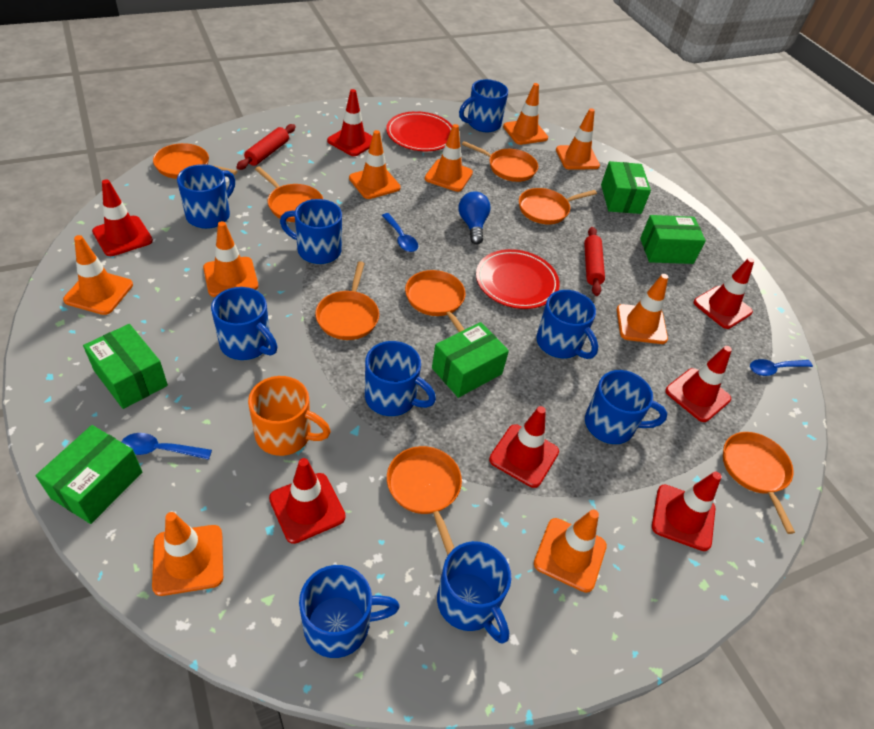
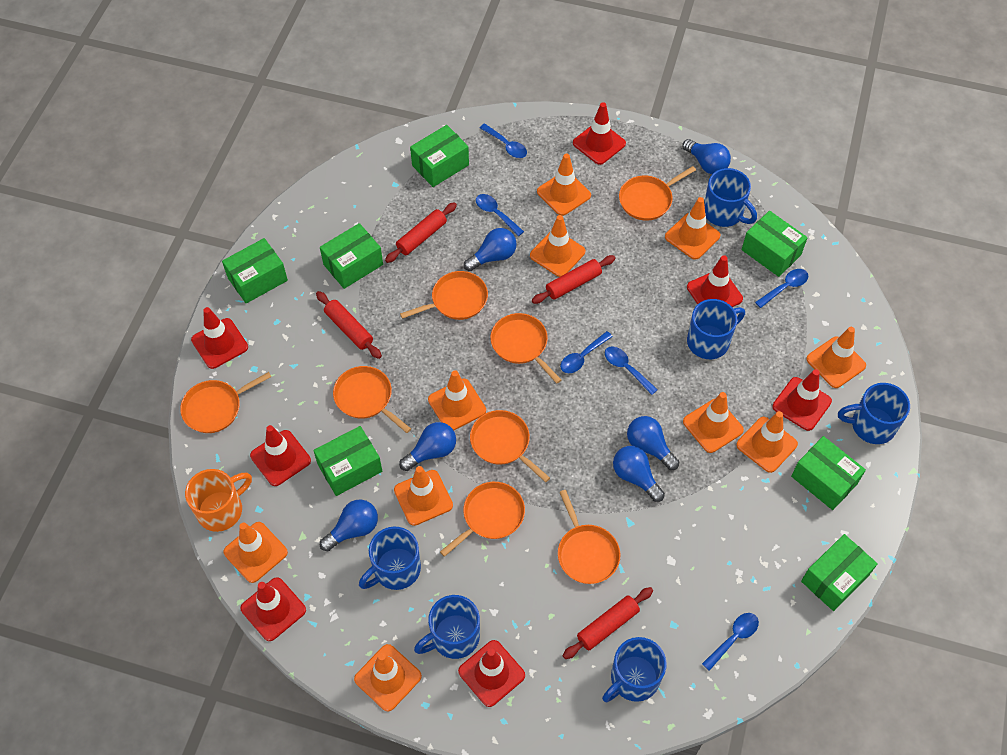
blue light bulb: 1 -> 6
blue mug: 9 -> 6
blue spoon: 3 -> 6
green box: 5 -> 7
orange traffic cone: 9 -> 10
red plate: 2 -> 0
red rolling pin: 2 -> 4

